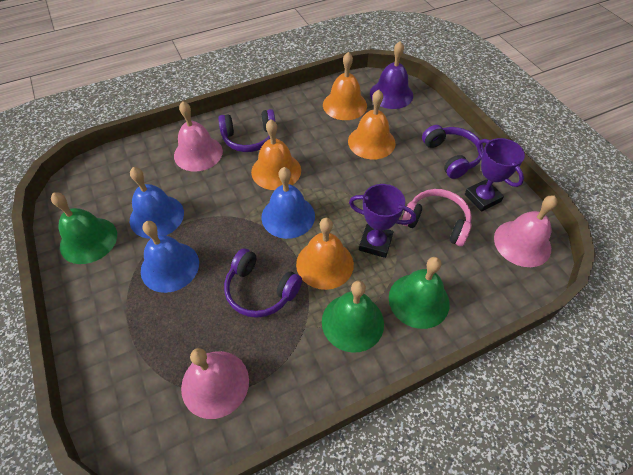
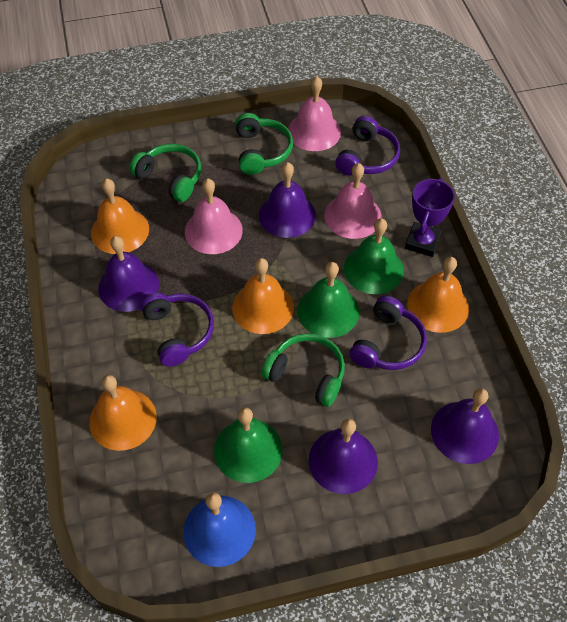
blue bell: 3 -> 1
green headphones: 0 -> 3
pink headphones: 1 -> 0
purple bell: 1 -> 4
purple trophy: 2 -> 1

